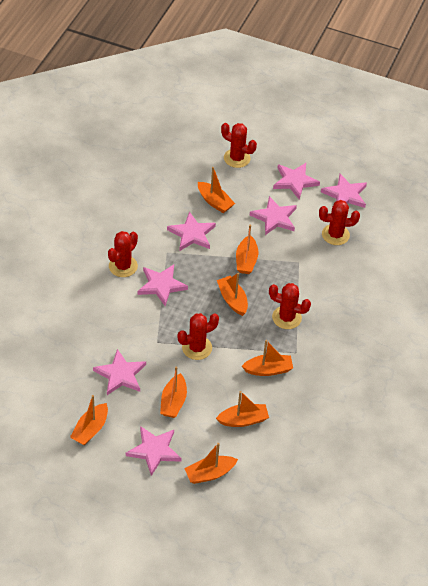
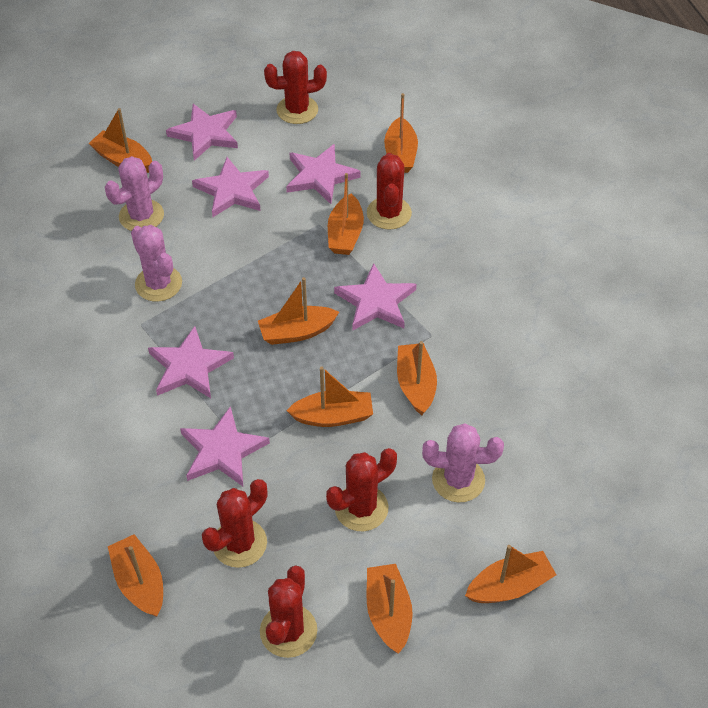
orange boat: 8 -> 9
pink cactus: 0 -> 3
pink star: 7 -> 6

